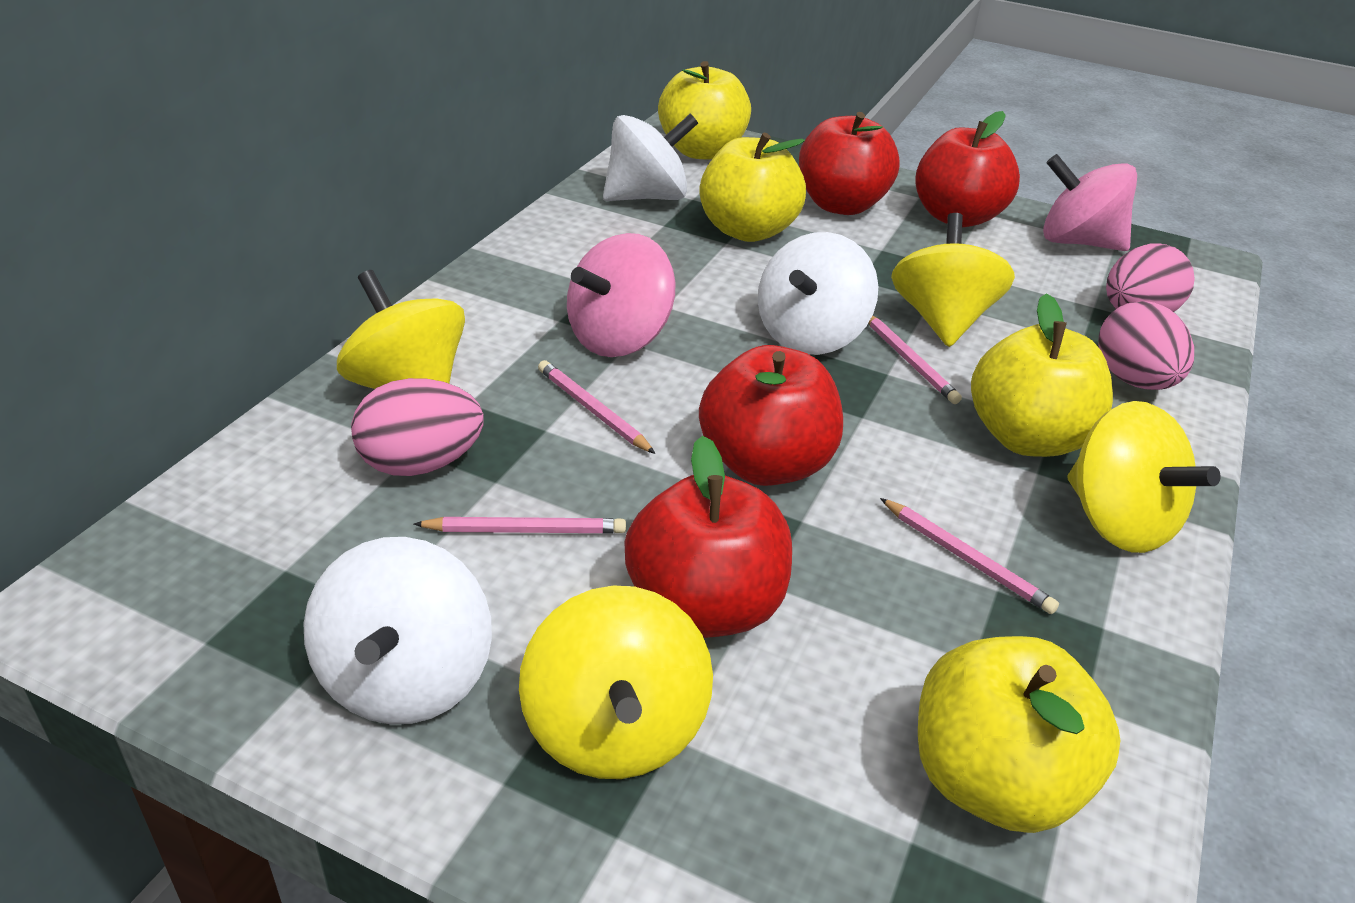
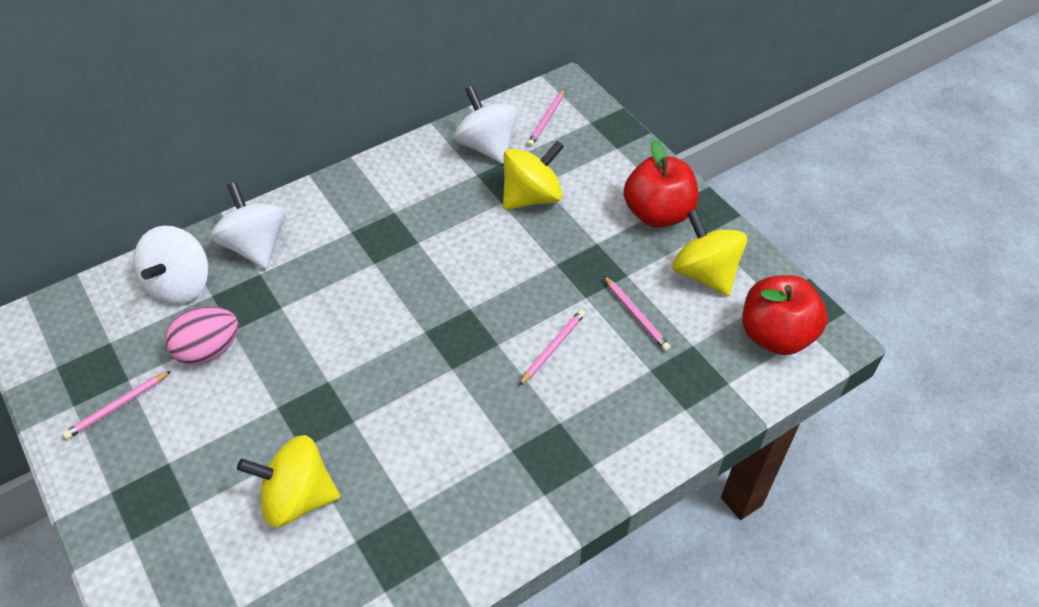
pink egg: 3 -> 1
pink spinning top: 2 -> 0
red apple: 4 -> 2
yellow apple: 4 -> 0
yellow spinning top: 4 -> 3

